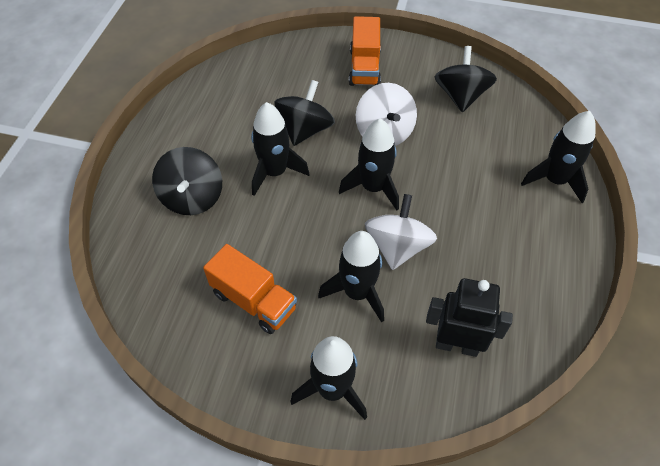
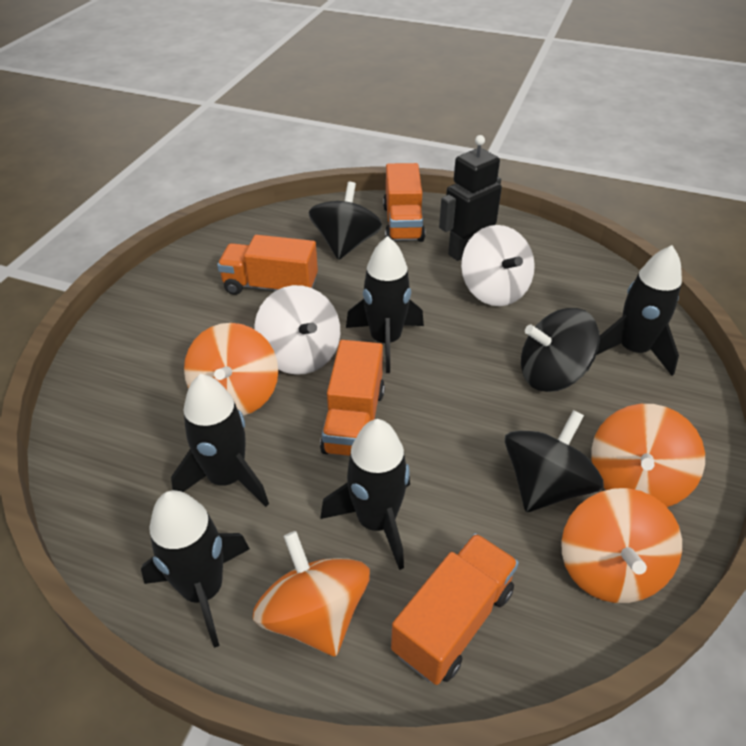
orange spinning top: 0 -> 4
orange truck: 2 -> 4

